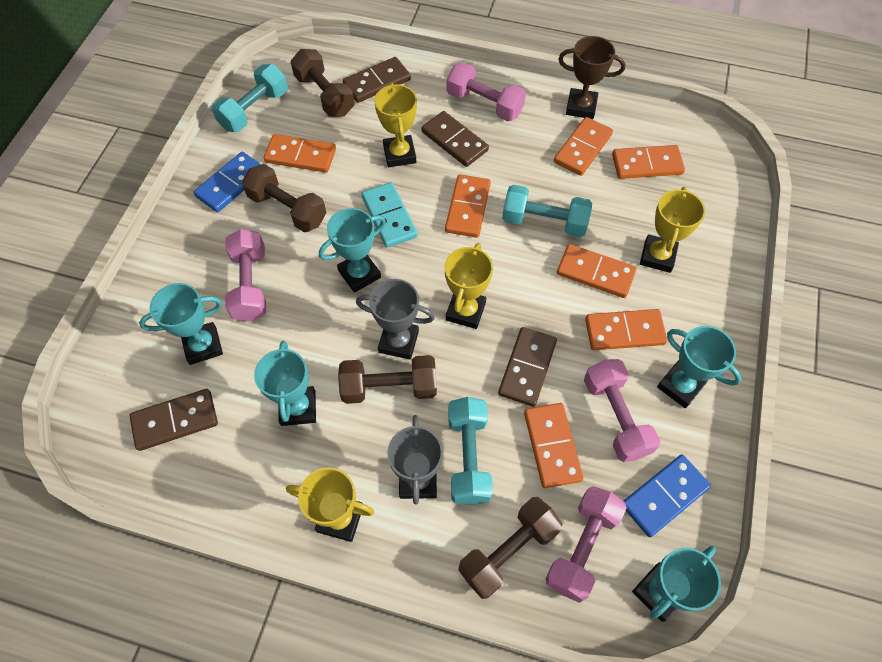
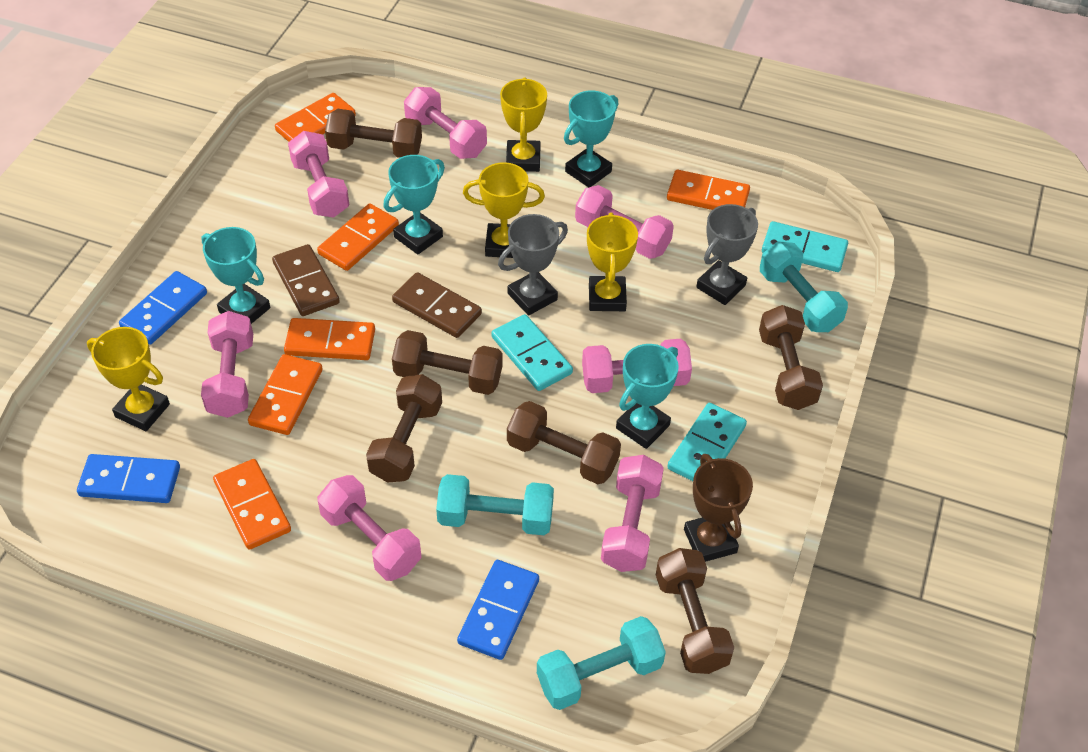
blue domino: 2 -> 3
brown domino: 4 -> 2
brown dumbbell: 4 -> 6
orange domino: 7 -> 6
pink dumbbell: 4 -> 7
turquoise domino: 1 -> 3
turquoise trophy: 5 -> 4

